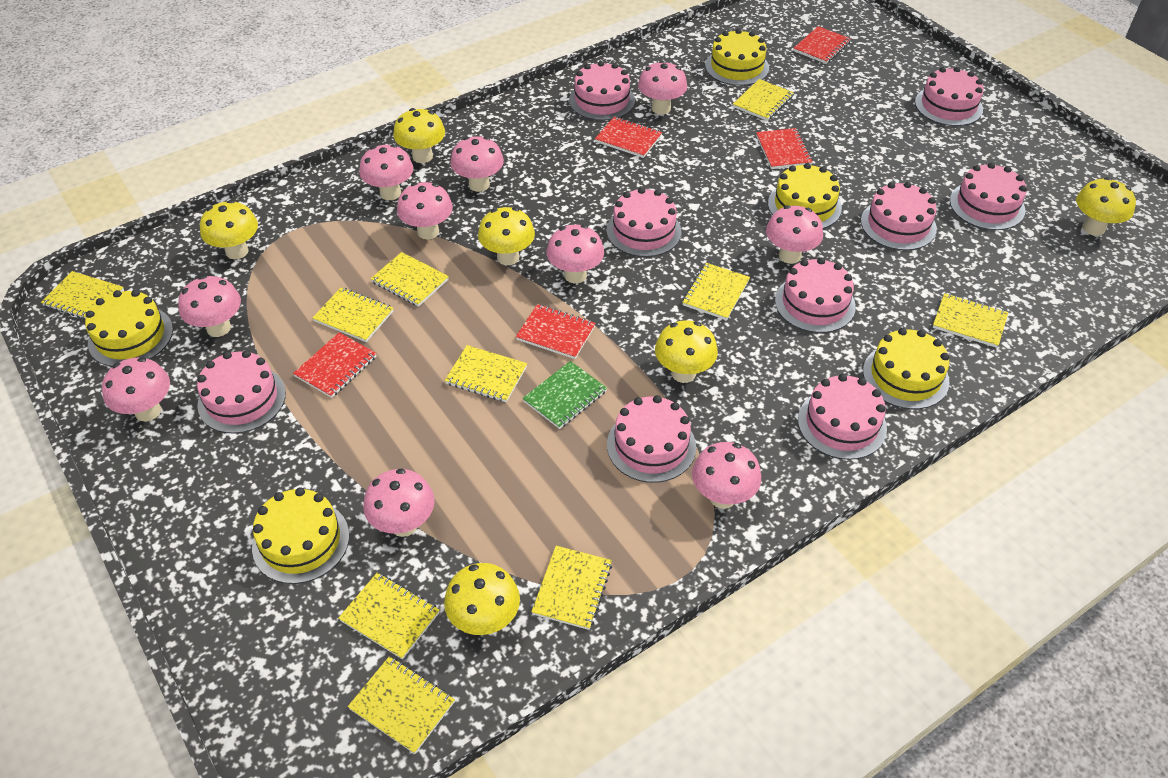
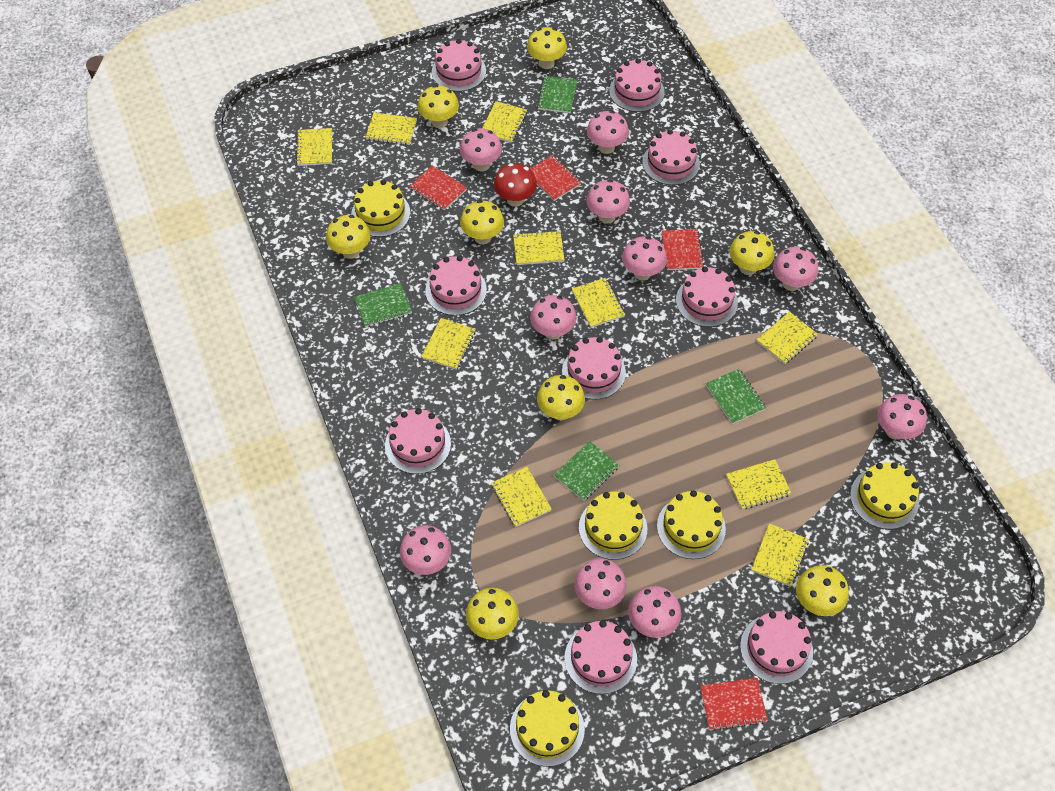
green notebook: 1 -> 4
red mushroom: 0 -> 1
red notebook: 5 -> 4
yellow mushroom: 6 -> 8

